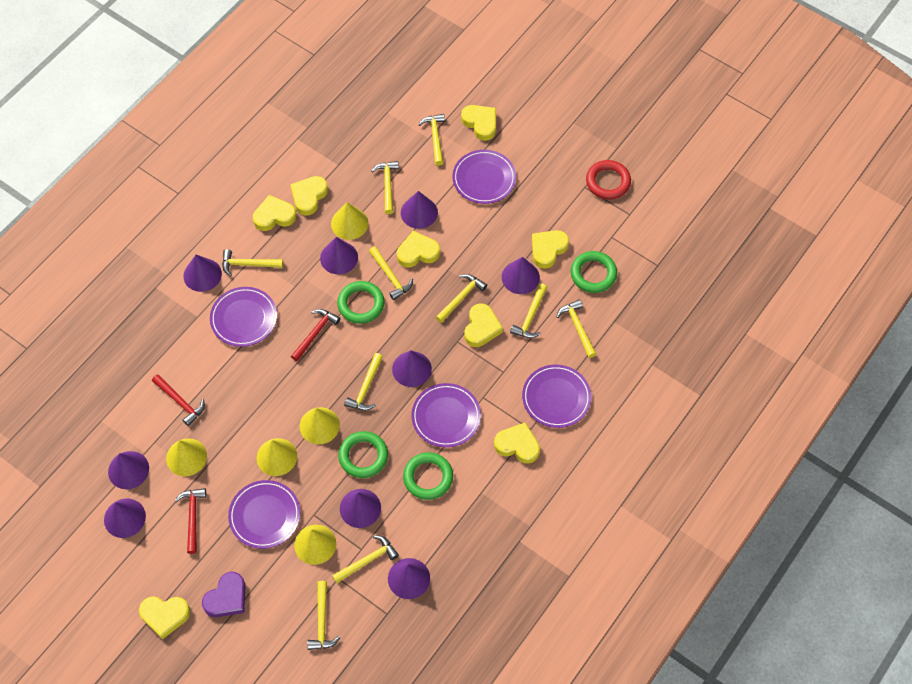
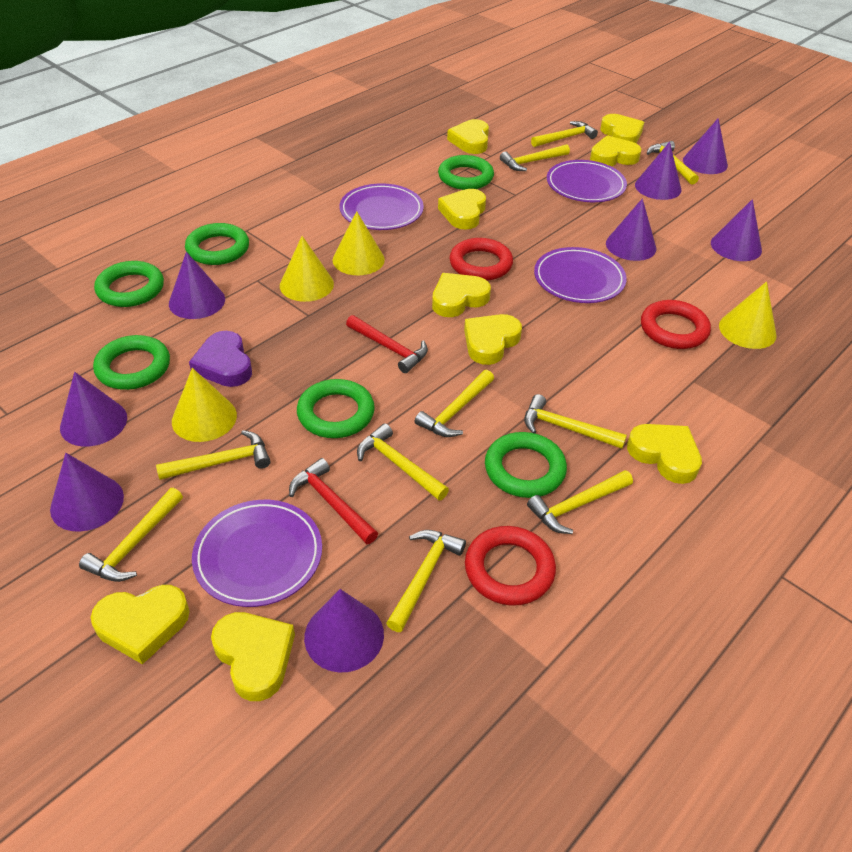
green ring: 4 -> 6
purple cone: 9 -> 8
purple plate: 5 -> 4
red hammer: 3 -> 2
red ring: 1 -> 3
yellow cone: 5 -> 4
yellow heart: 8 -> 9

